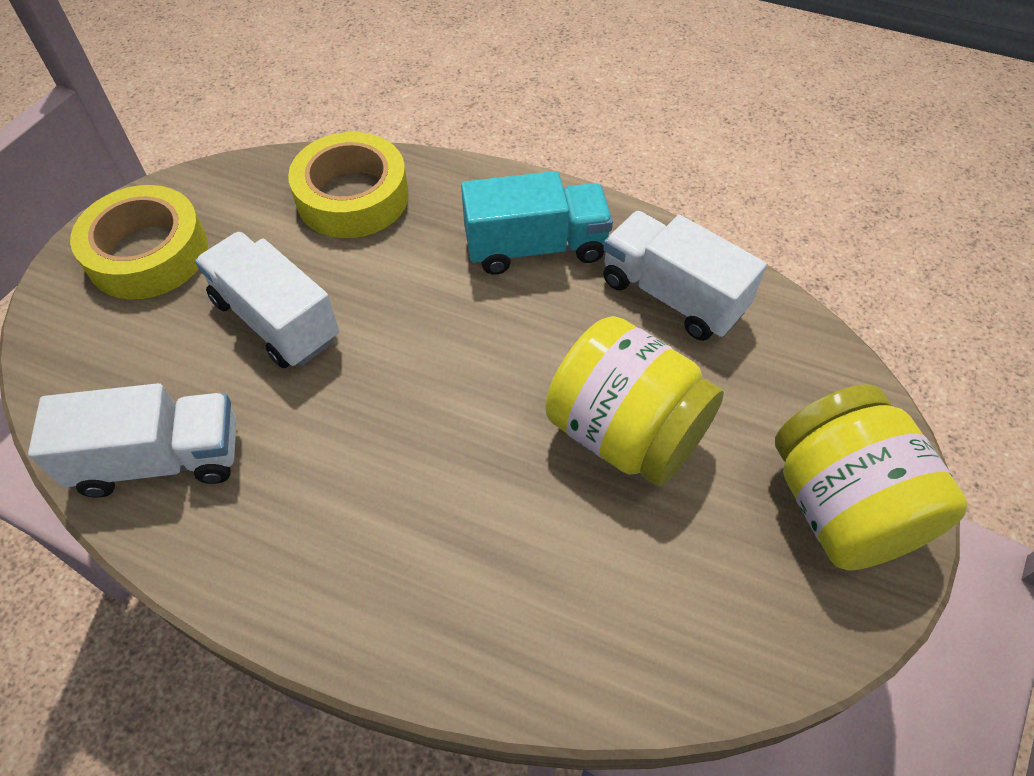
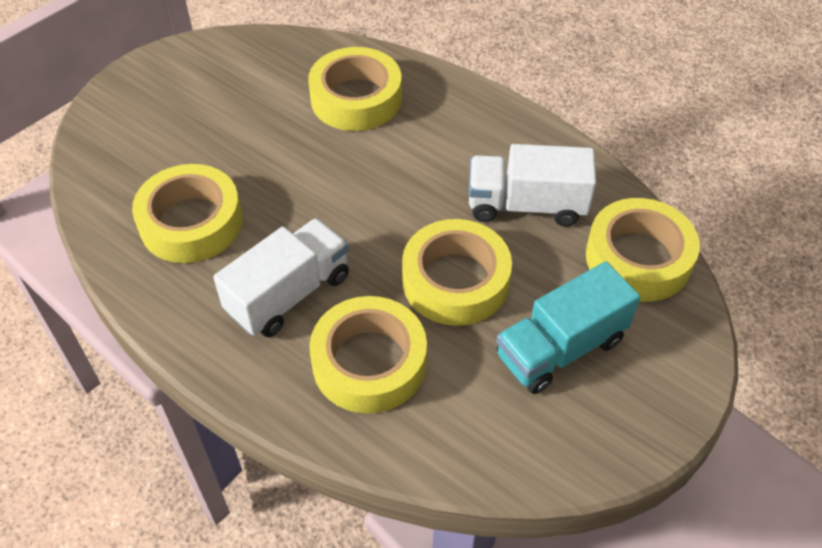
white truck: 3 -> 2
yellow jar: 2 -> 0
yellow tape: 2 -> 5

